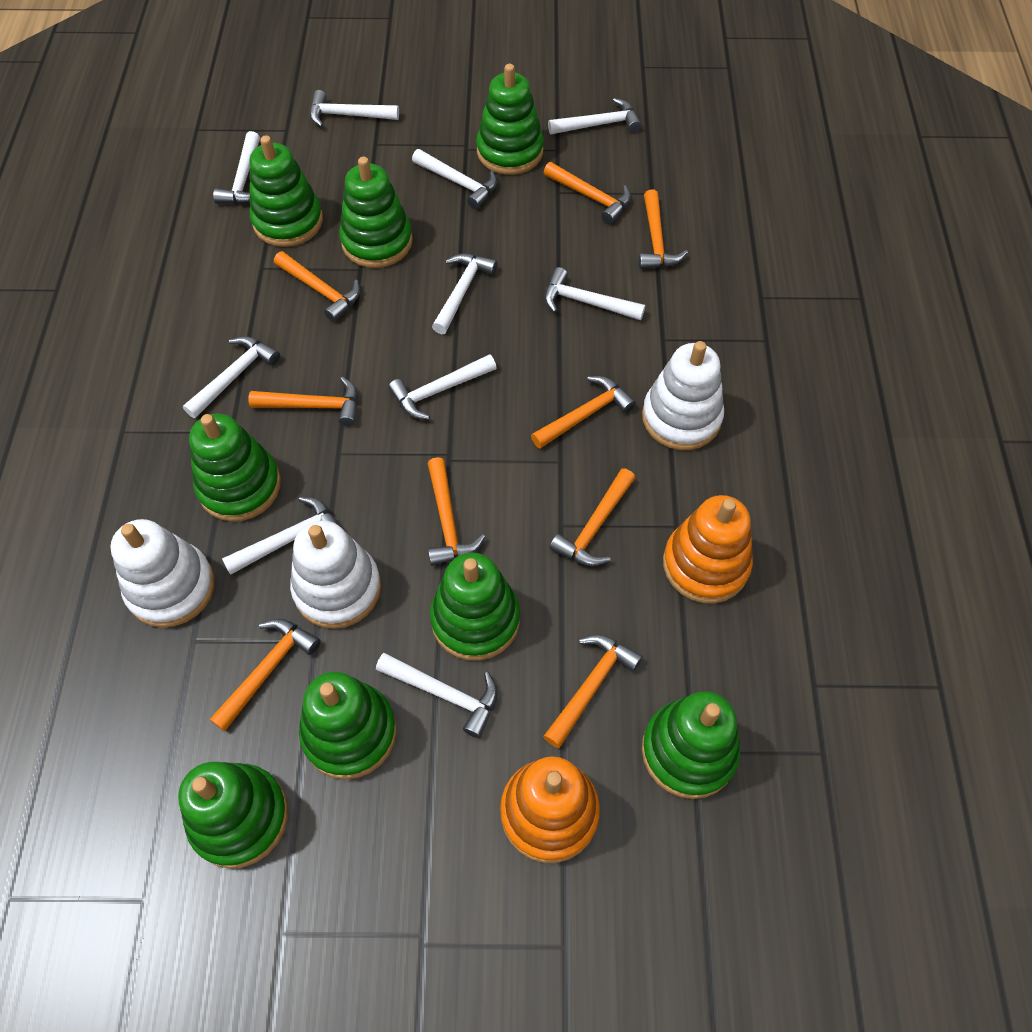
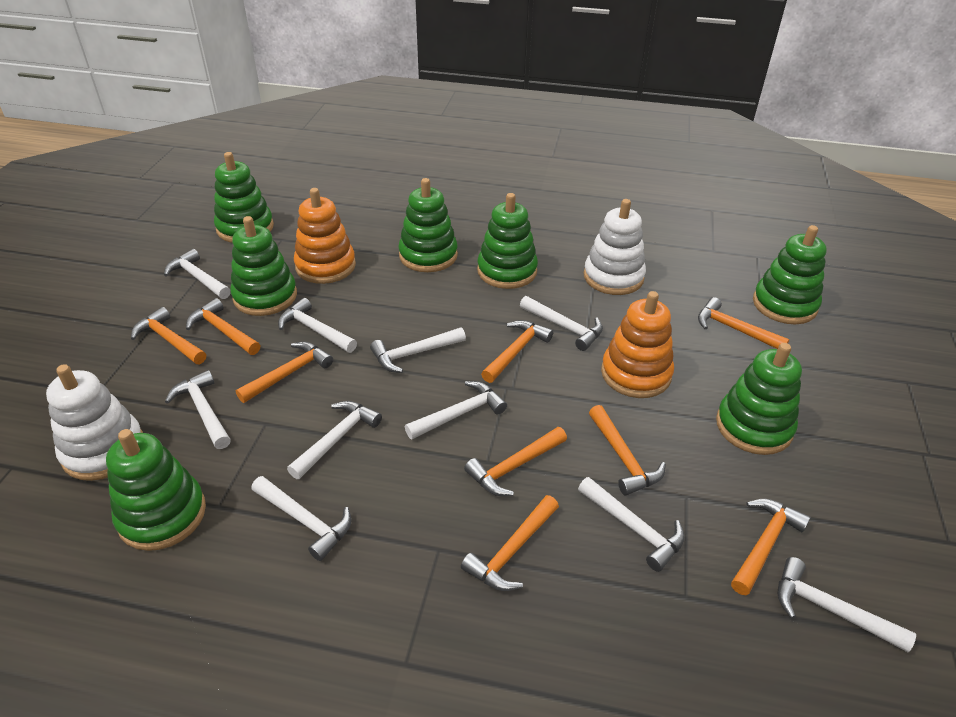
green stacking toy: 8 -> 7
white stacking toy: 3 -> 2

